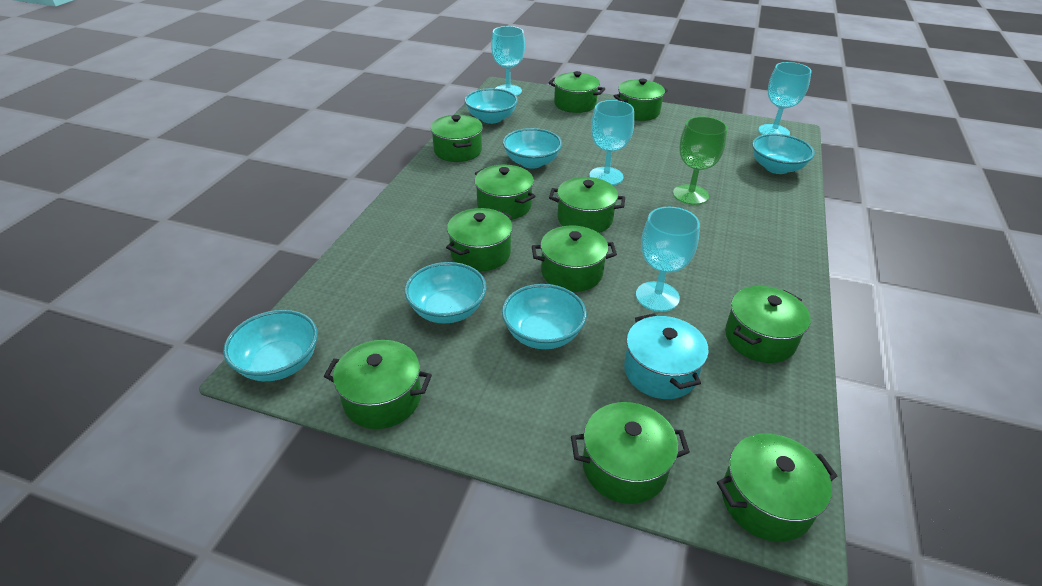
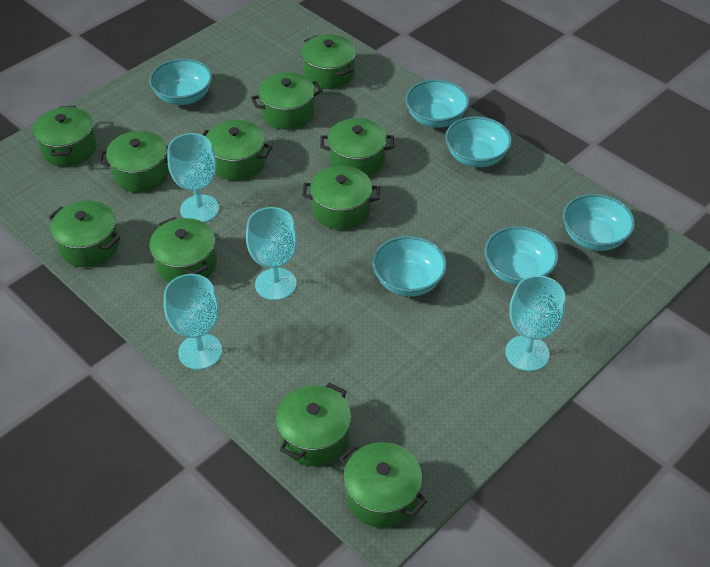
green goblet: 1 -> 0
turquoise pot: 1 -> 0

